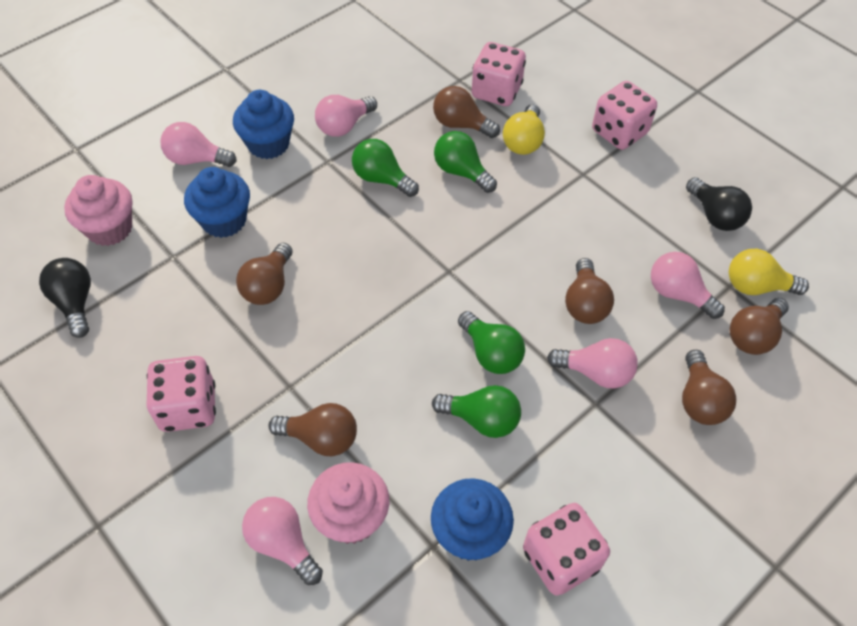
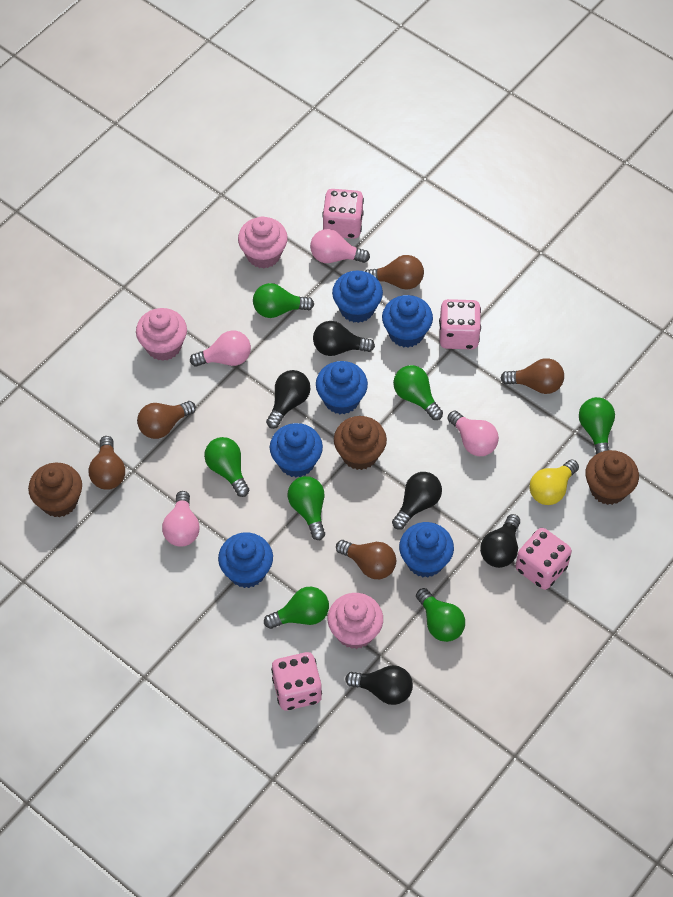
black light bulb: 2 -> 5
blue cupcake: 3 -> 6
brown cupcake: 0 -> 3
brown light bulb: 6 -> 5
green light bulb: 4 -> 7
pink cupcake: 2 -> 3
pink light bulb: 5 -> 4
yellow light bulb: 2 -> 1

